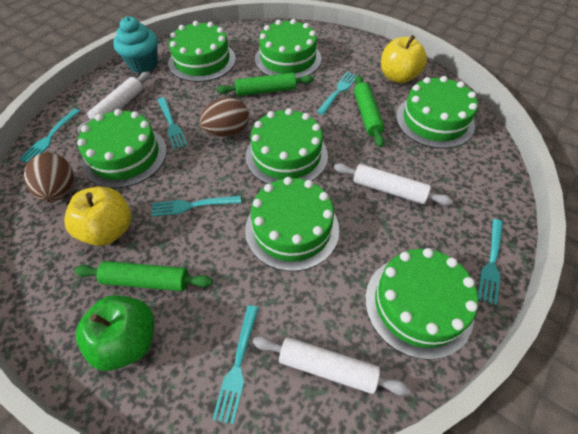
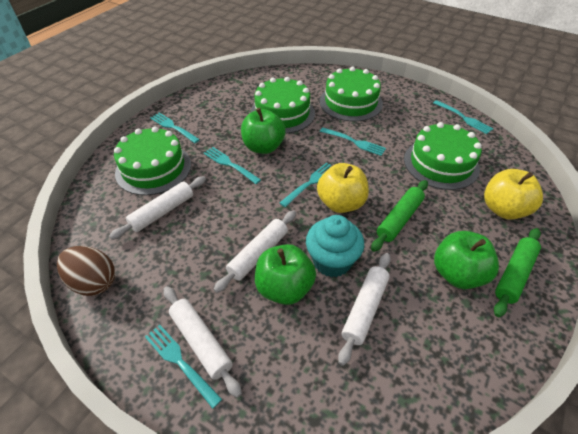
brown egg: 2 -> 1
green apple: 1 -> 3
green cake: 7 -> 4
green rolling pin: 3 -> 2
white rolling pin: 3 -> 4

